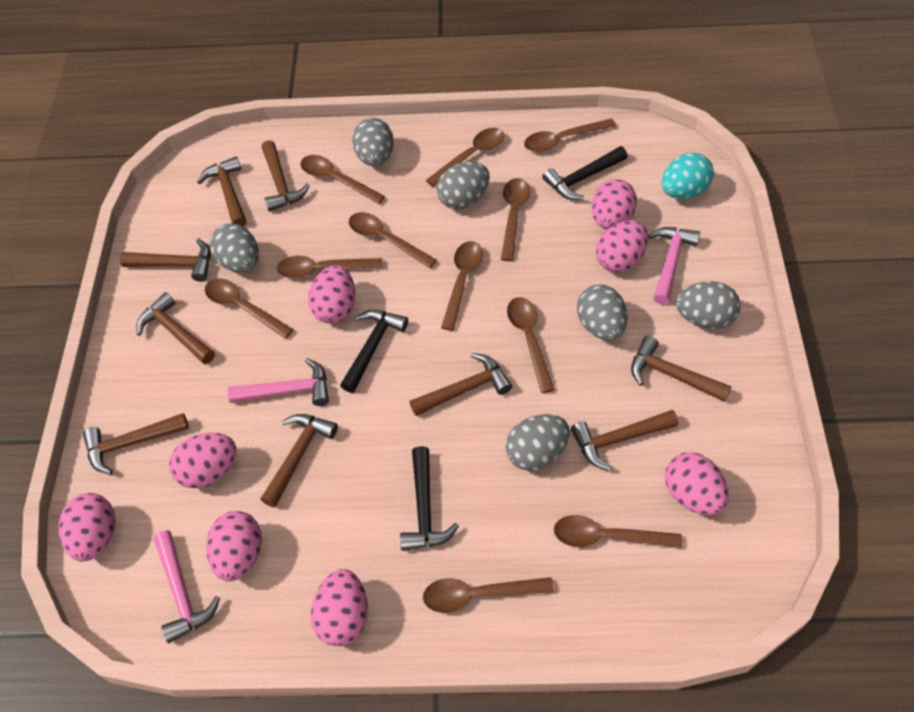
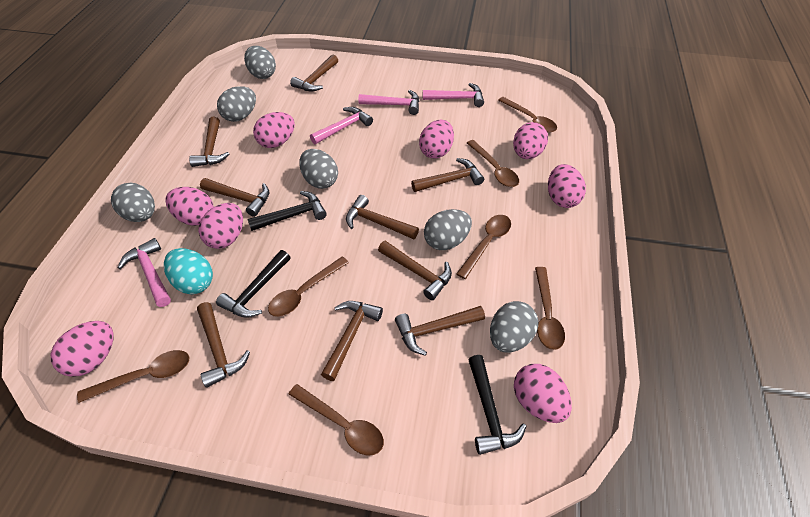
brown spoon: 11 -> 7
pink hammer: 3 -> 4

